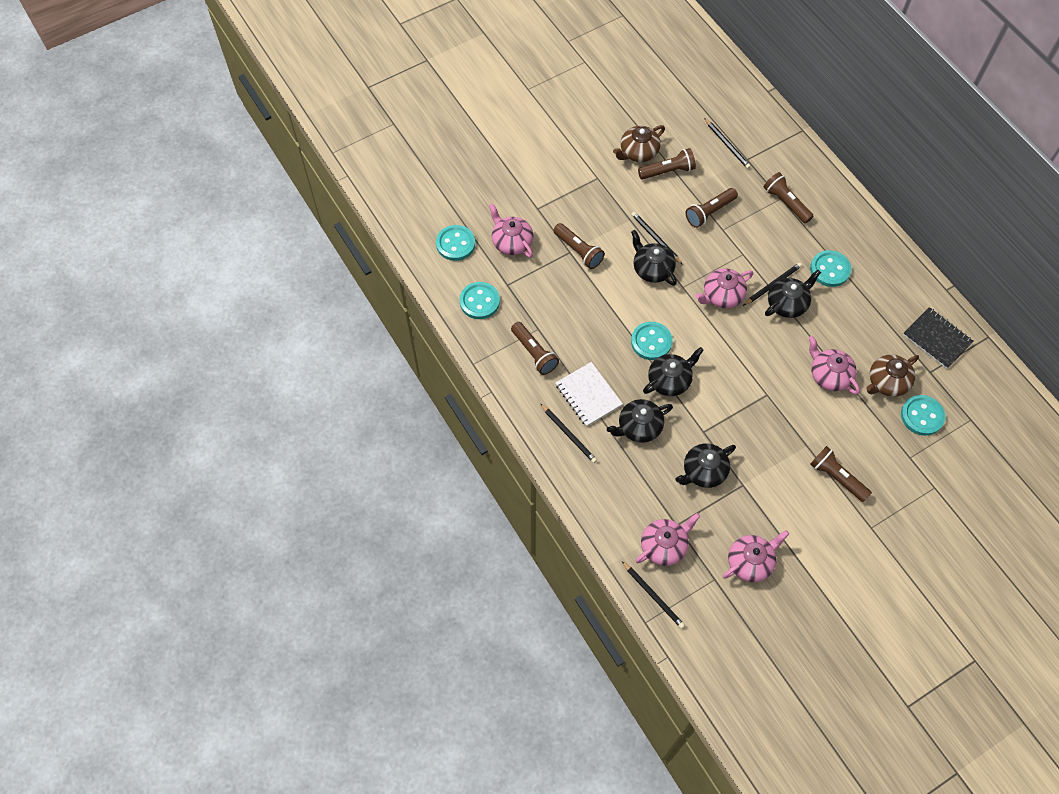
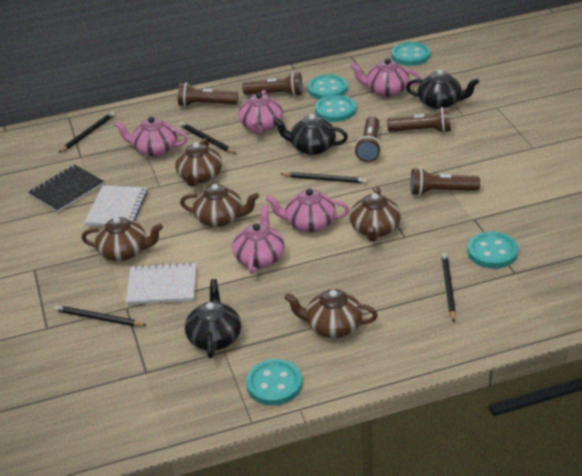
black teapot: 5 -> 3
brown flashlight: 6 -> 5
brown teapot: 2 -> 5
white notebook: 1 -> 2

